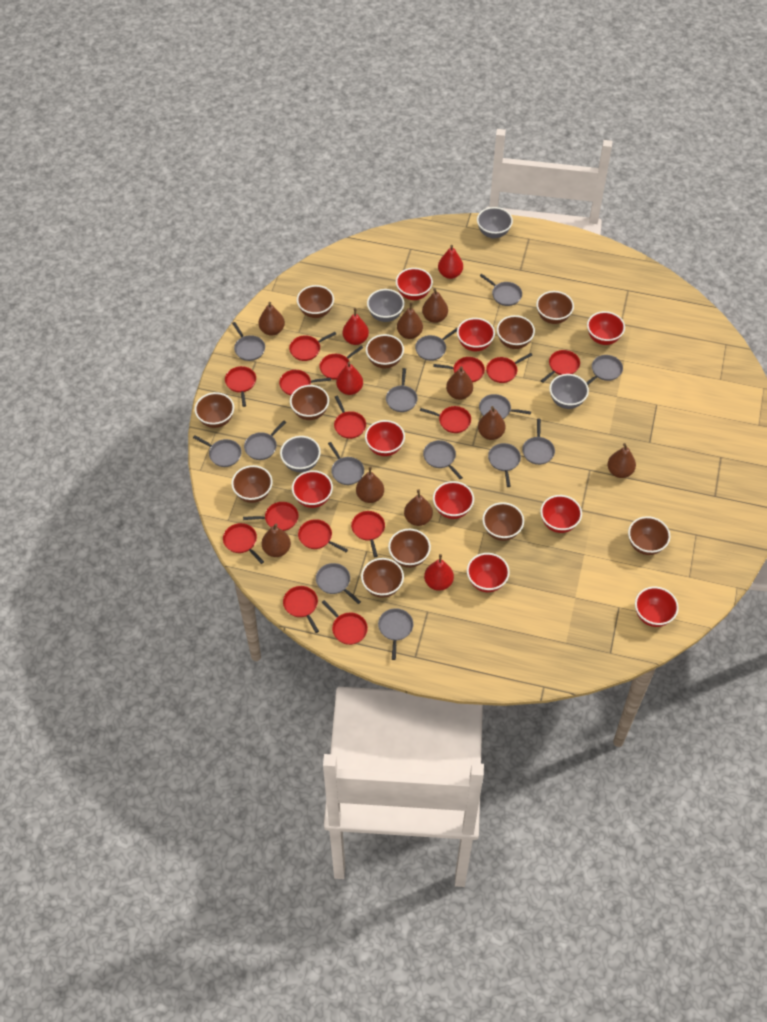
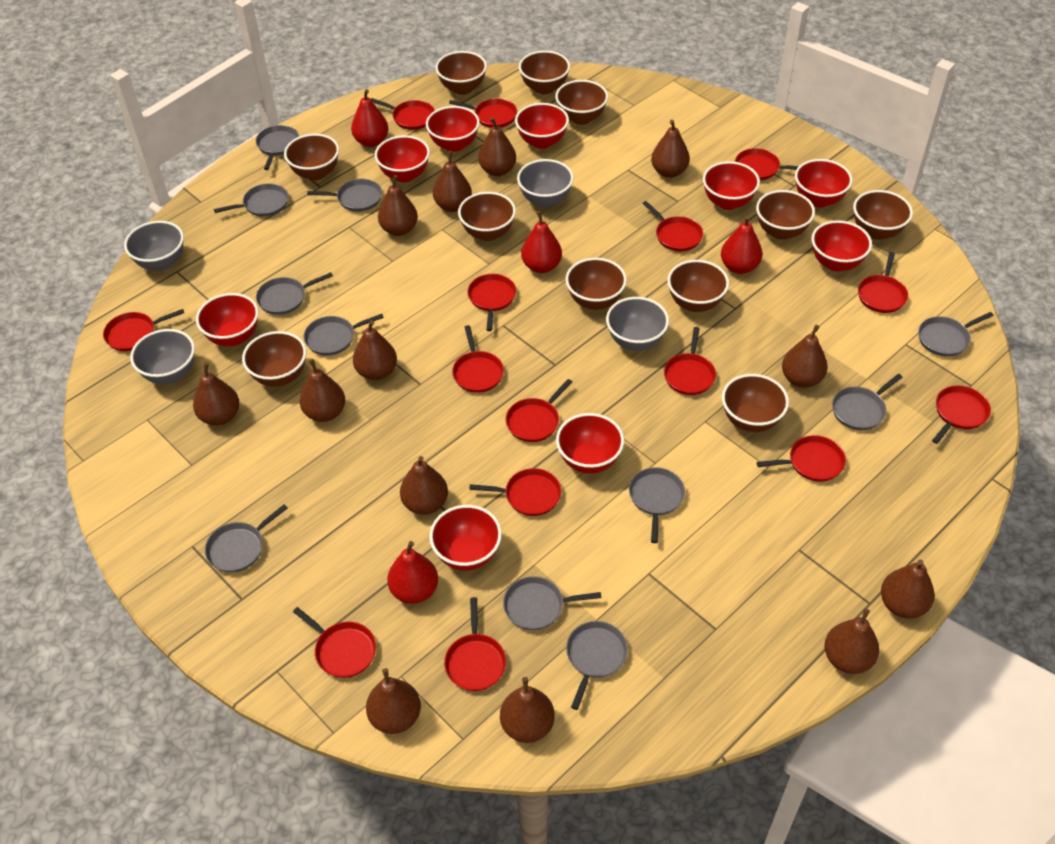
brown pear: 9 -> 13
grey pan: 14 -> 11

